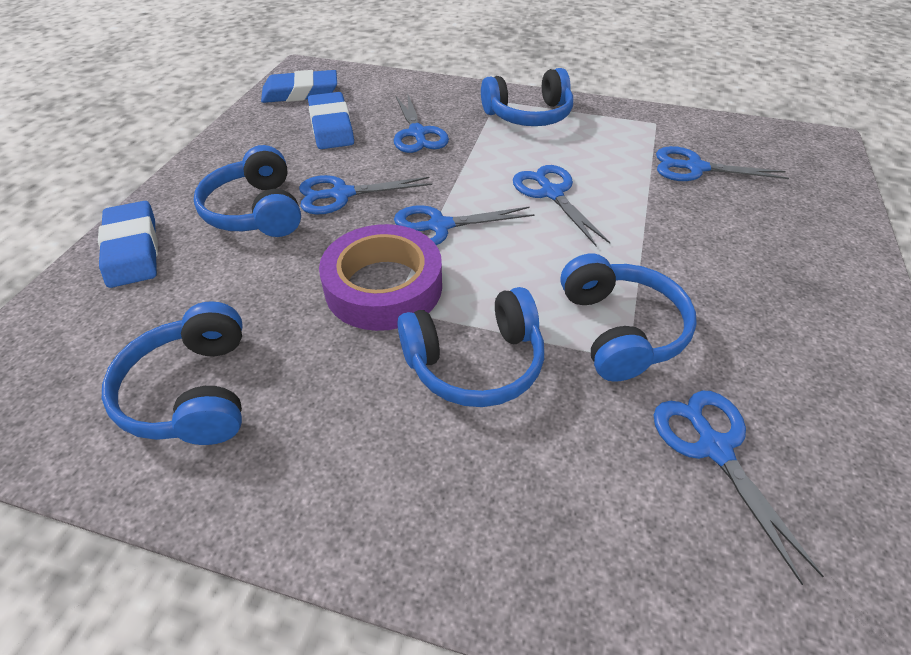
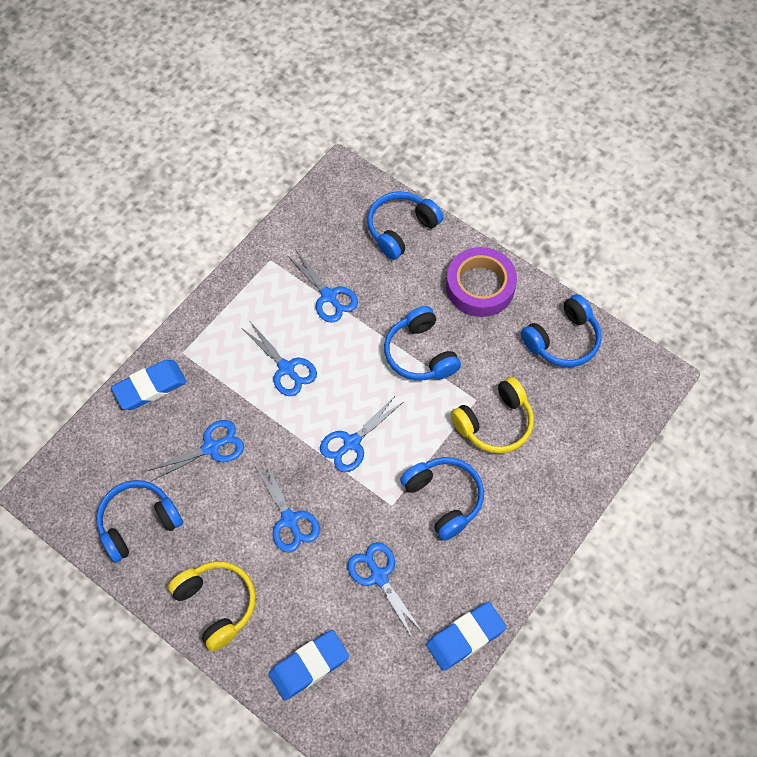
yellow headphones: 0 -> 2

